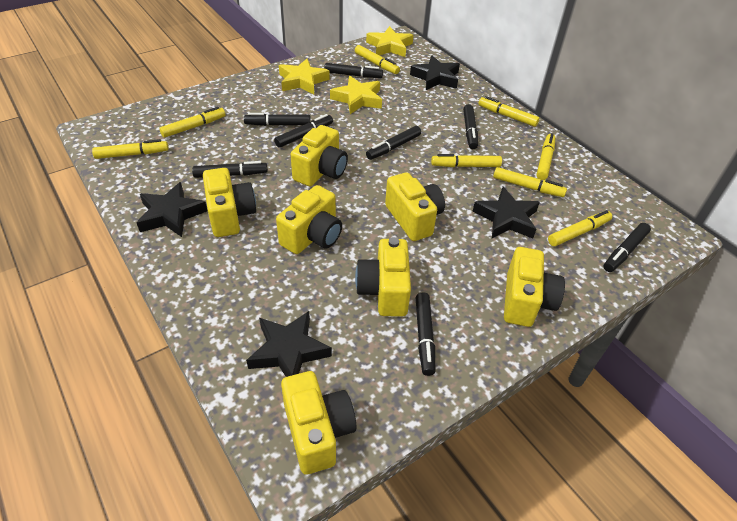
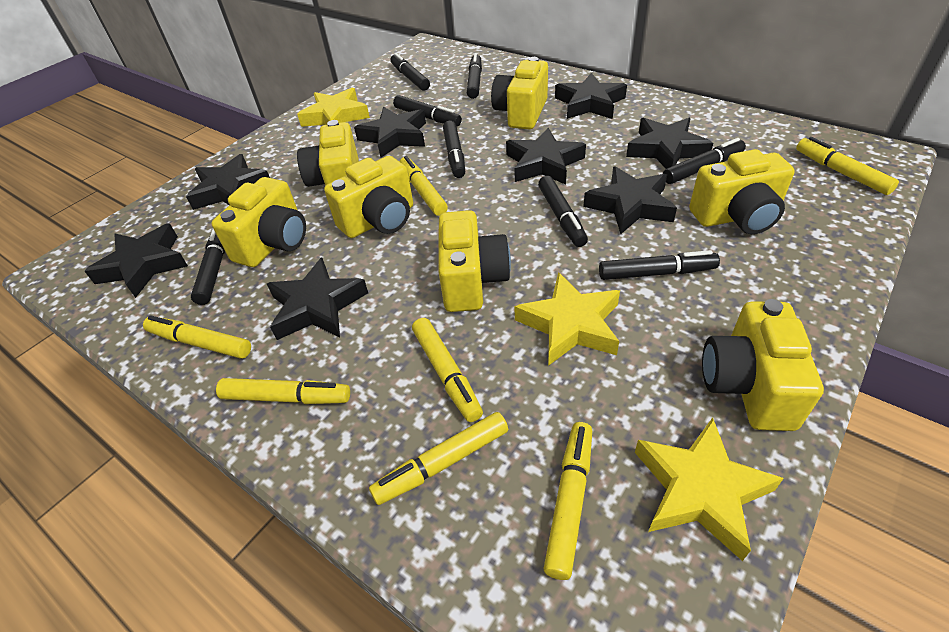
black star: 4 -> 8
yellow marker: 8 -> 7

